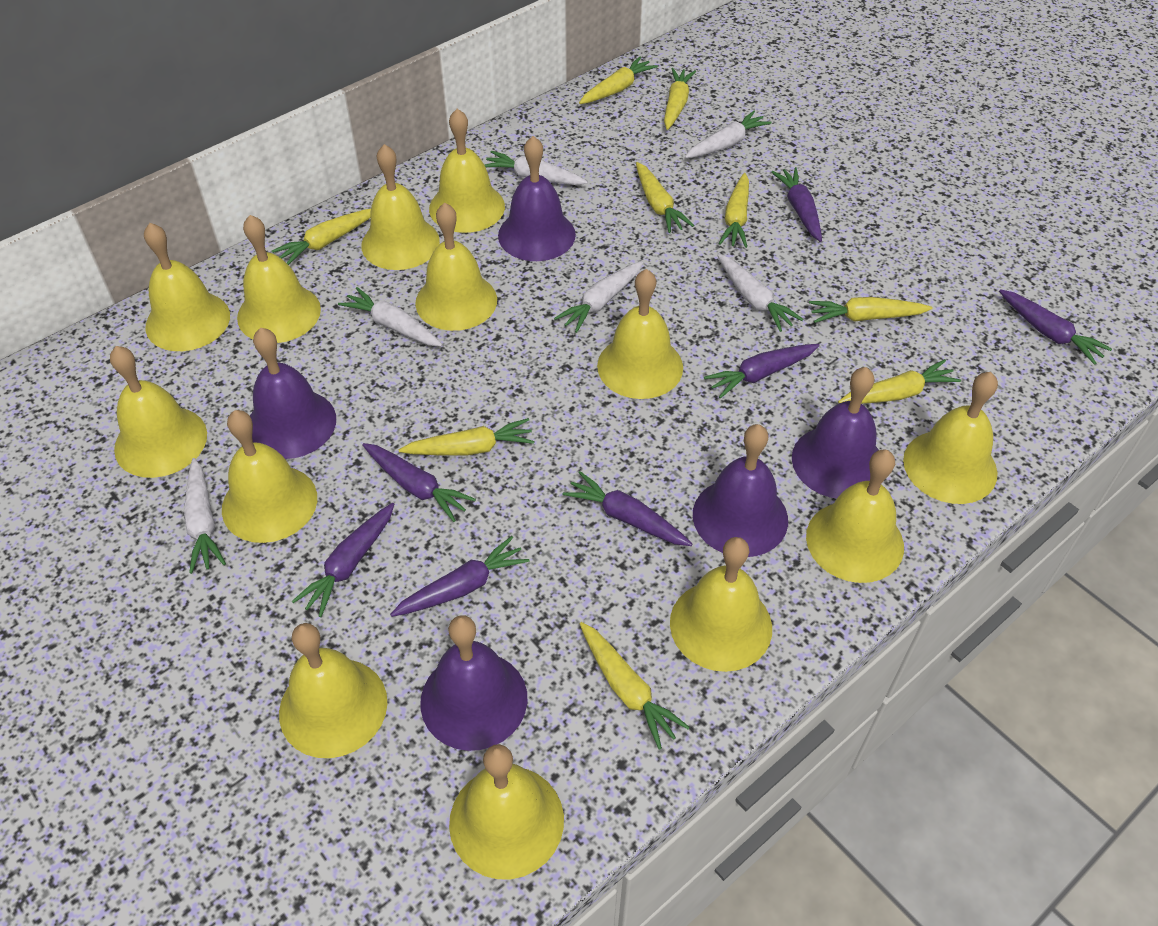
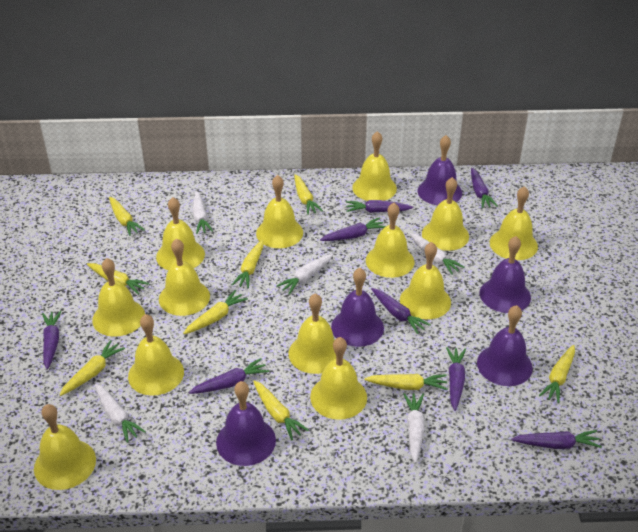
purple carrot: 7 -> 8
white carrot: 6 -> 5

